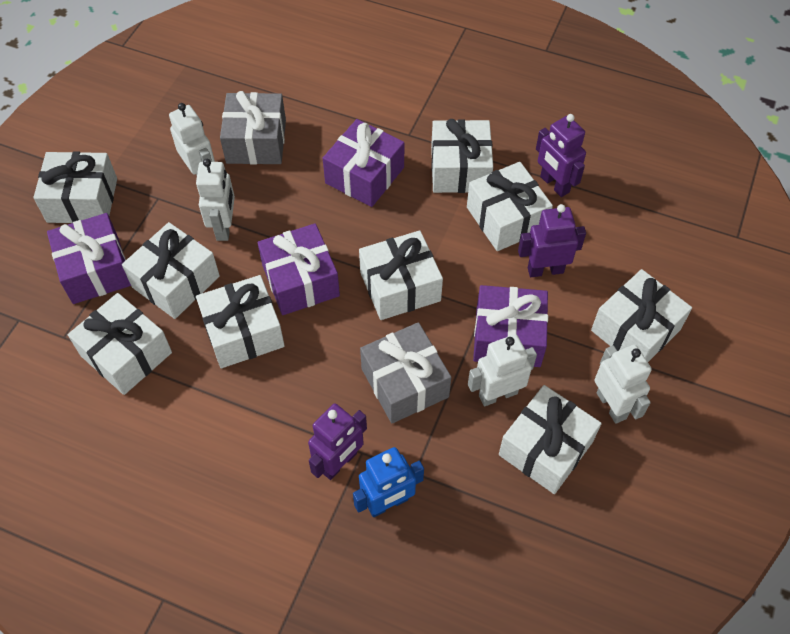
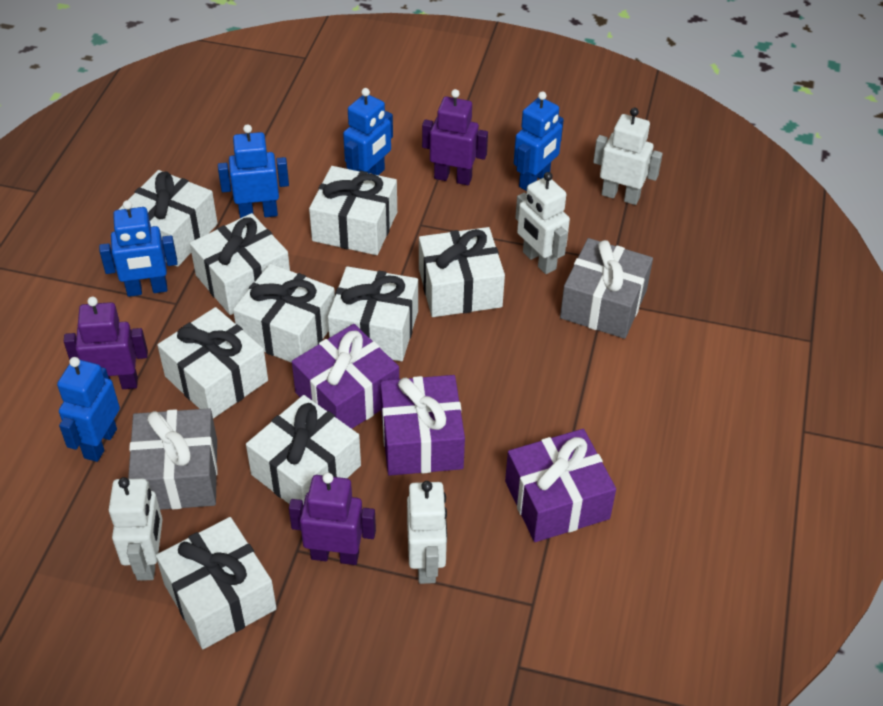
blue robot: 1 -> 5
purple gift: 4 -> 3

